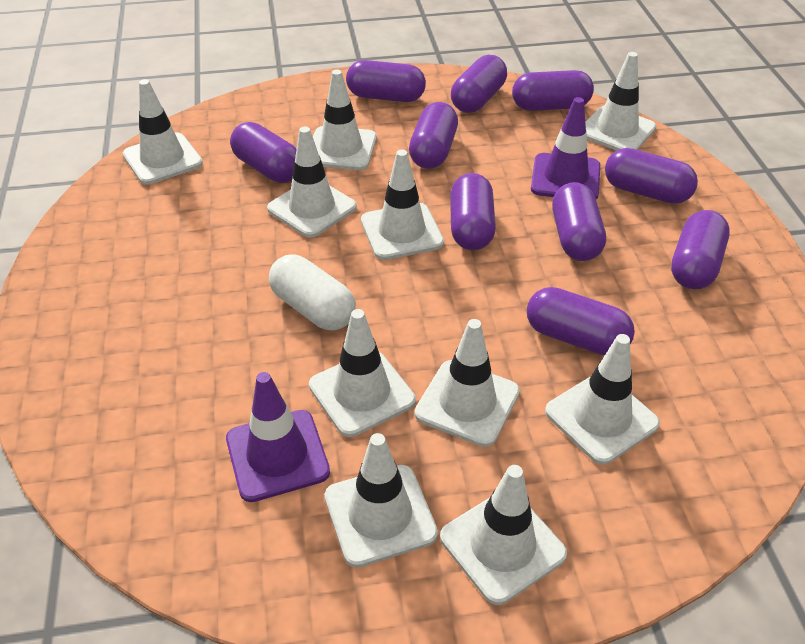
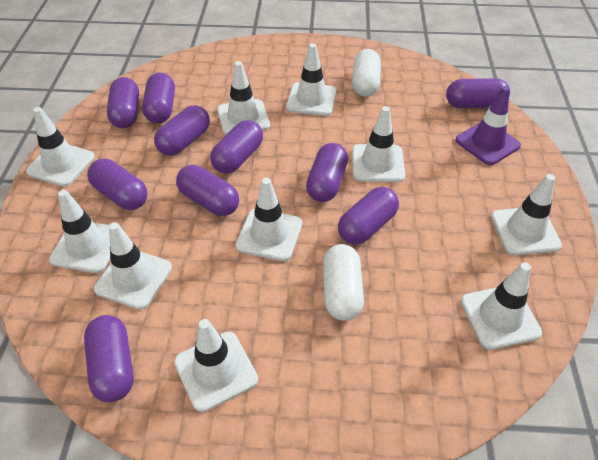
purple traffic cone: 2 -> 1
white capsule: 1 -> 2

